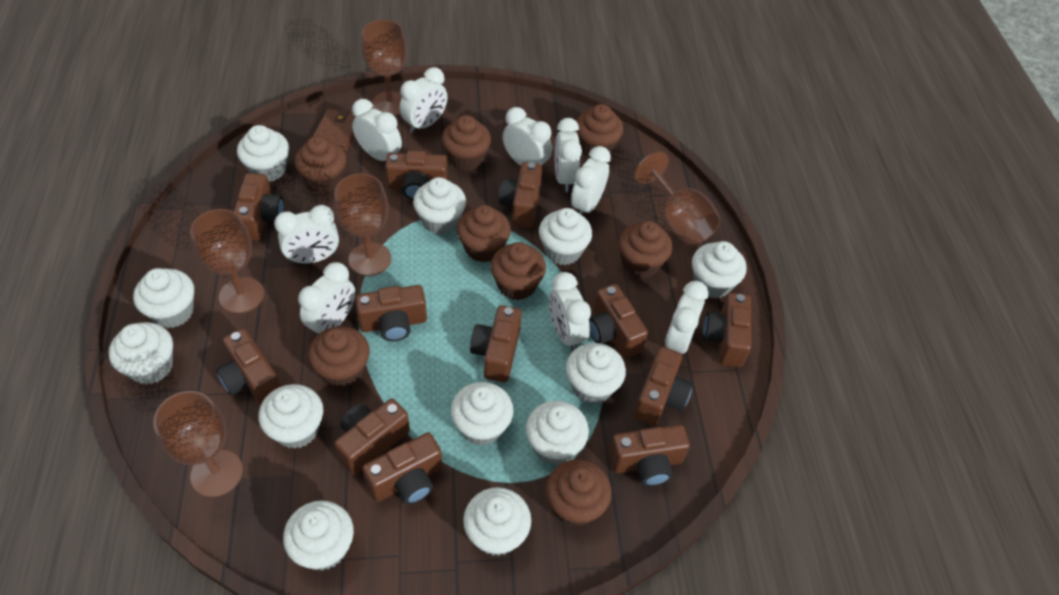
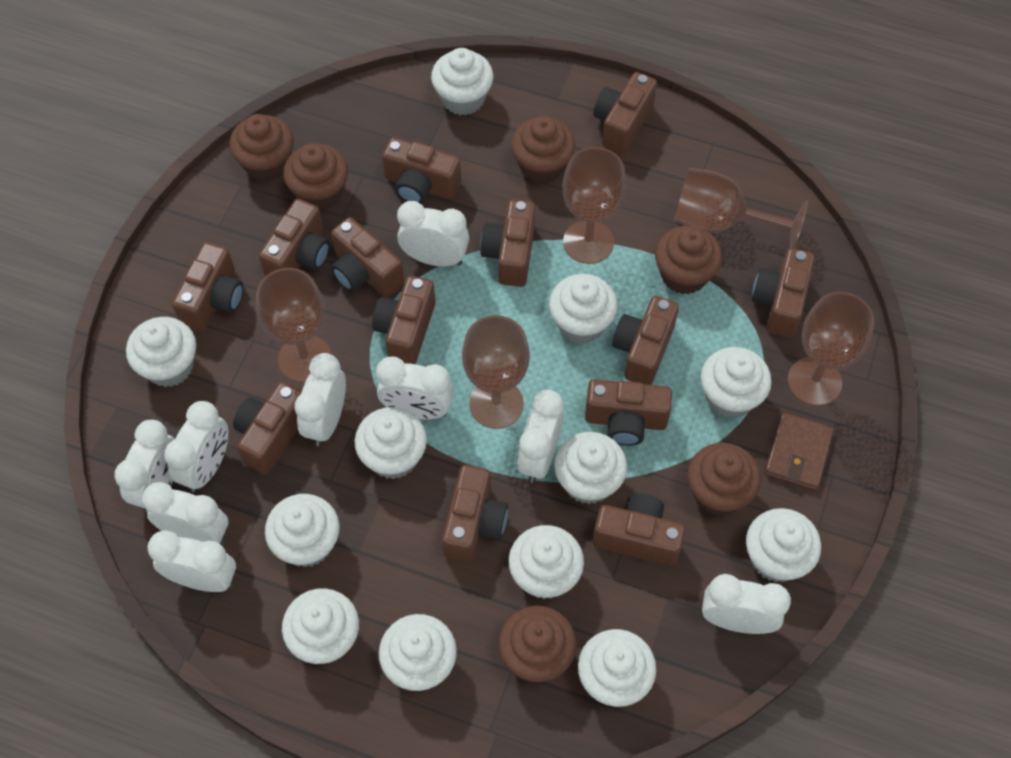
brown camera: 12 -> 13
brown cupcake: 8 -> 6

